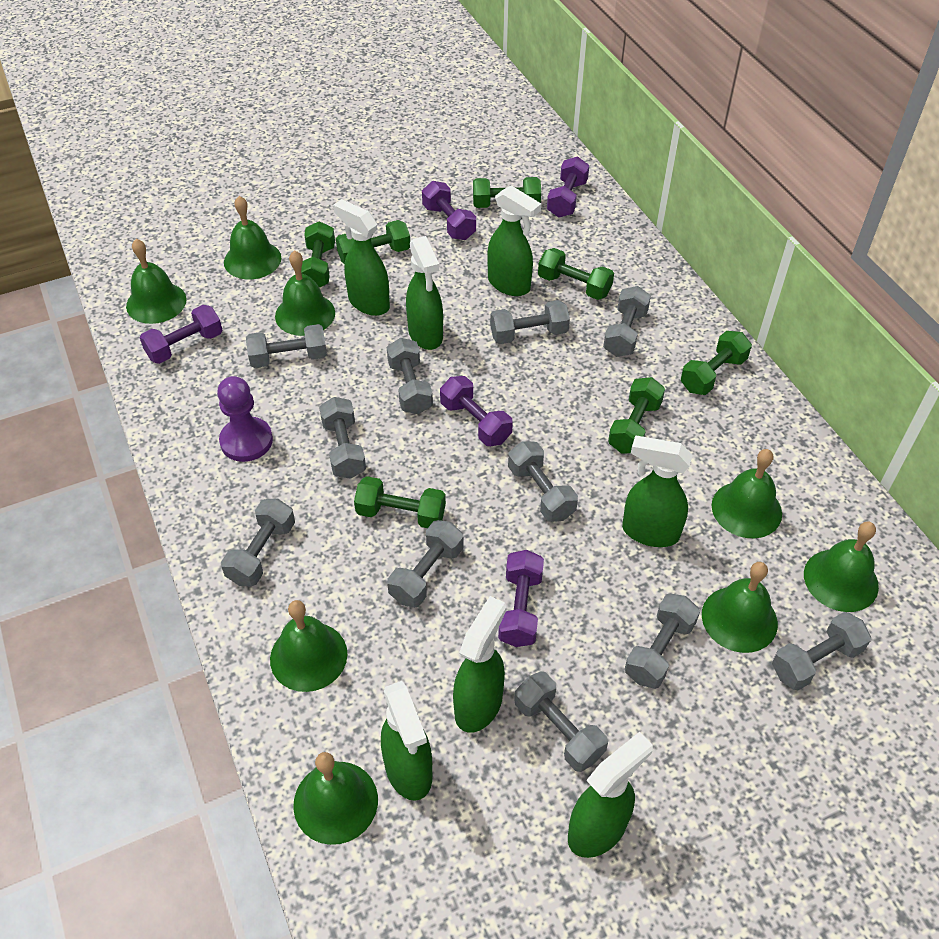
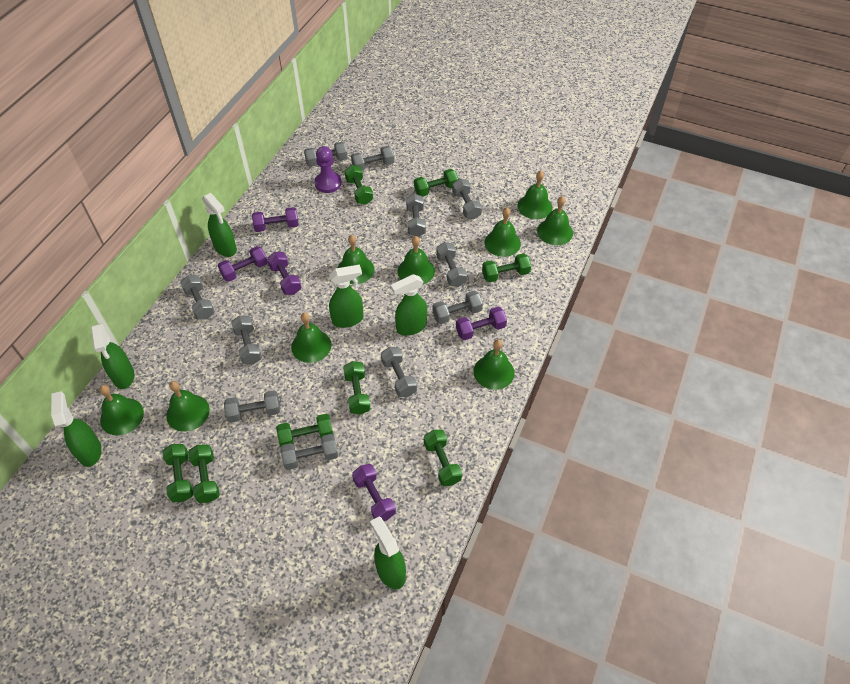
green bell: 8 -> 9
green dumbbell: 7 -> 8
green spray bottle: 7 -> 6

